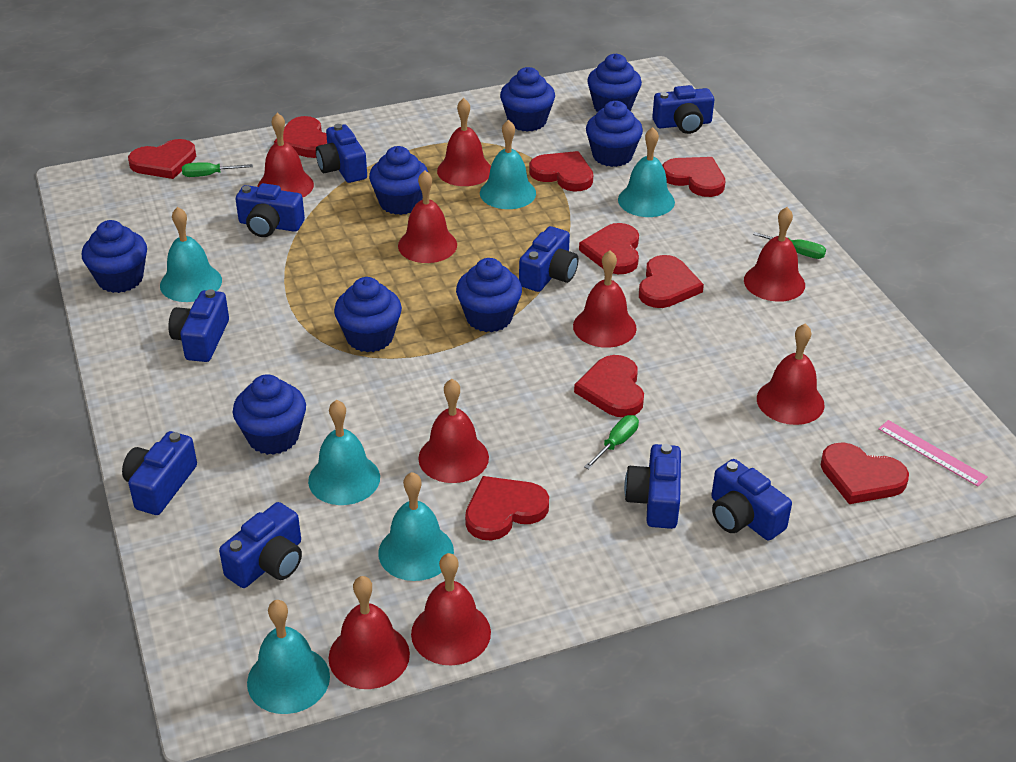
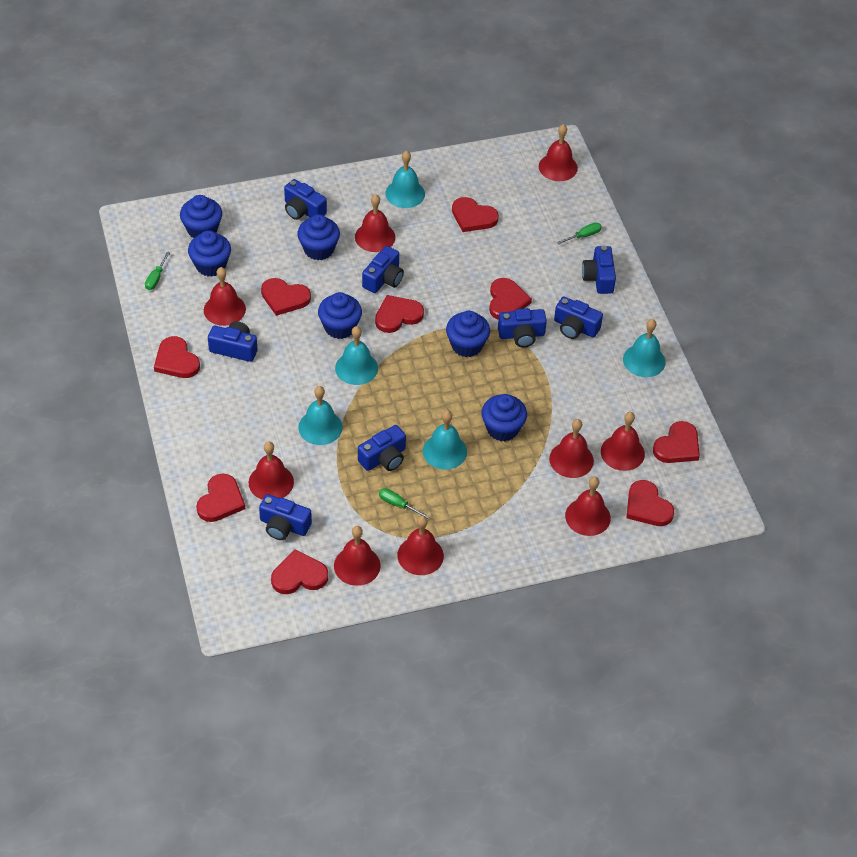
blue camera: 9 -> 8
blue cupcake: 8 -> 6
pink ruler: 1 -> 0
turquoise bell: 6 -> 5

